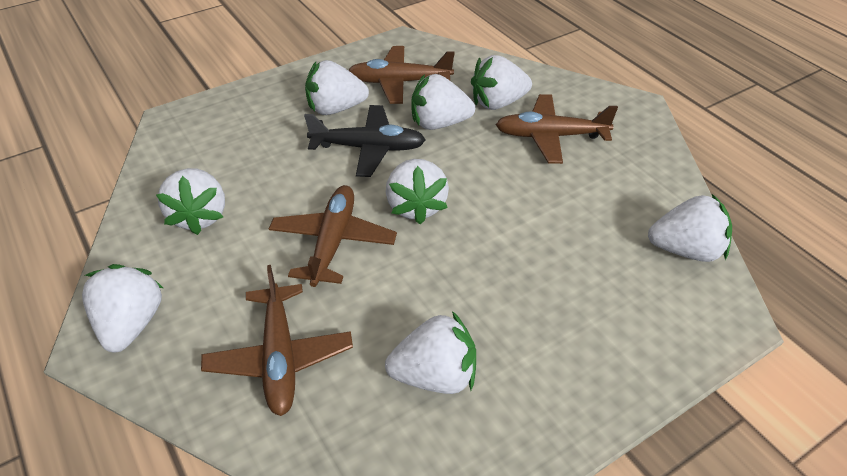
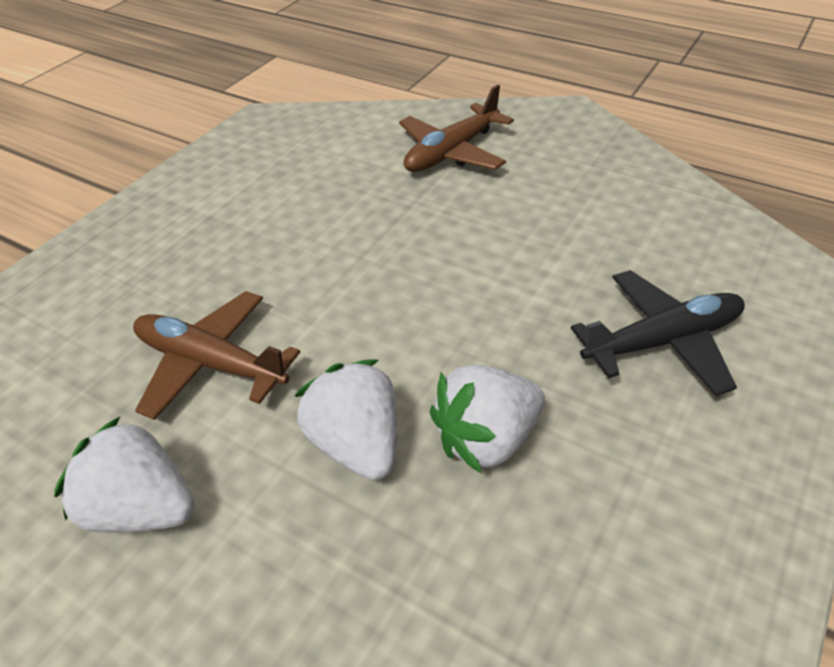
brown plane: 4 -> 2
white strawberry: 8 -> 3

